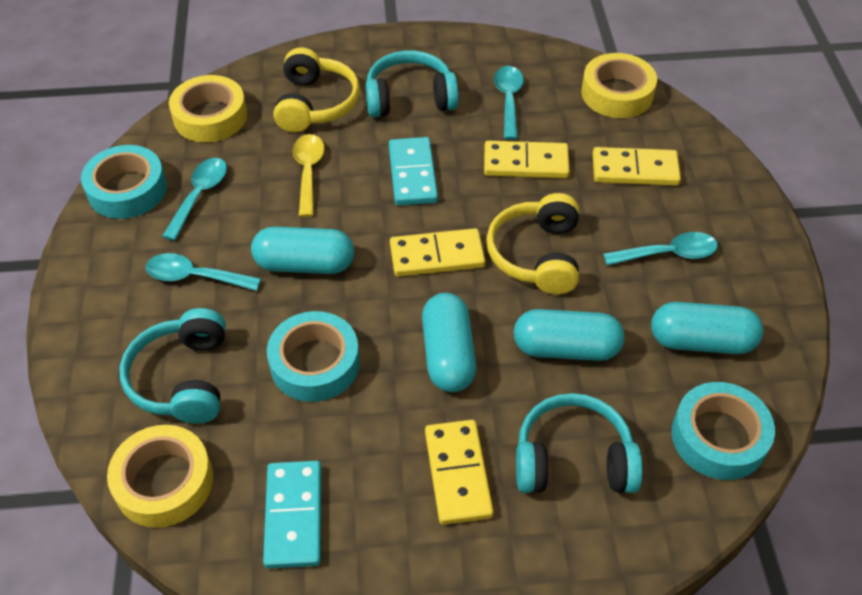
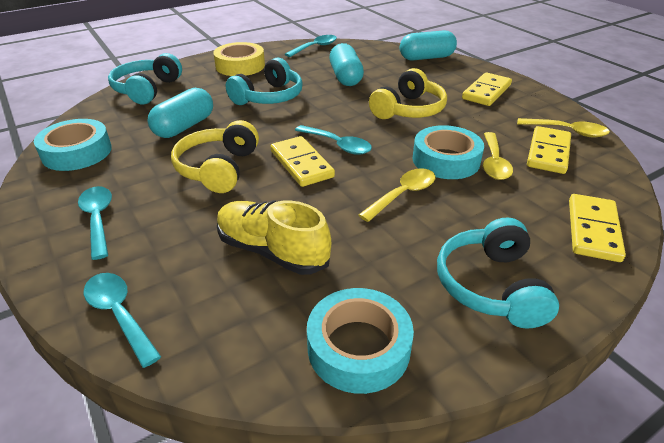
turquoise capsule: 4 -> 3
turquoise domino: 2 -> 0
yellow shoe: 0 -> 1
yellow spoon: 1 -> 3
yellow tape: 3 -> 1

